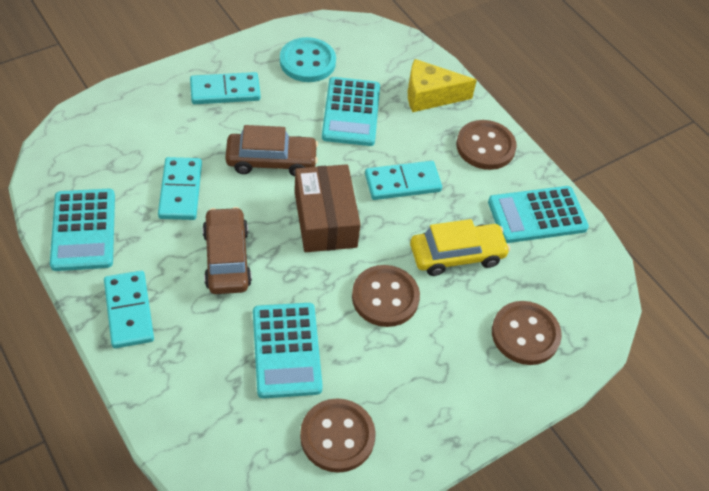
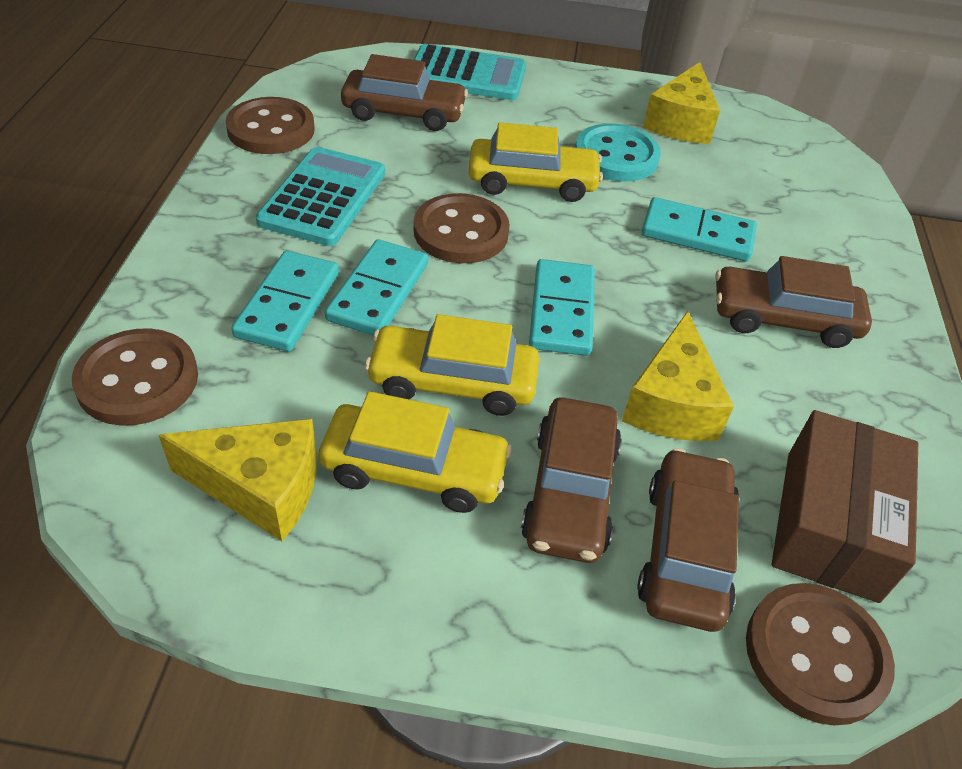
brown car: 2 -> 4
turquoise calculator: 4 -> 2
yellow car: 1 -> 3
yellow cheese: 1 -> 3

